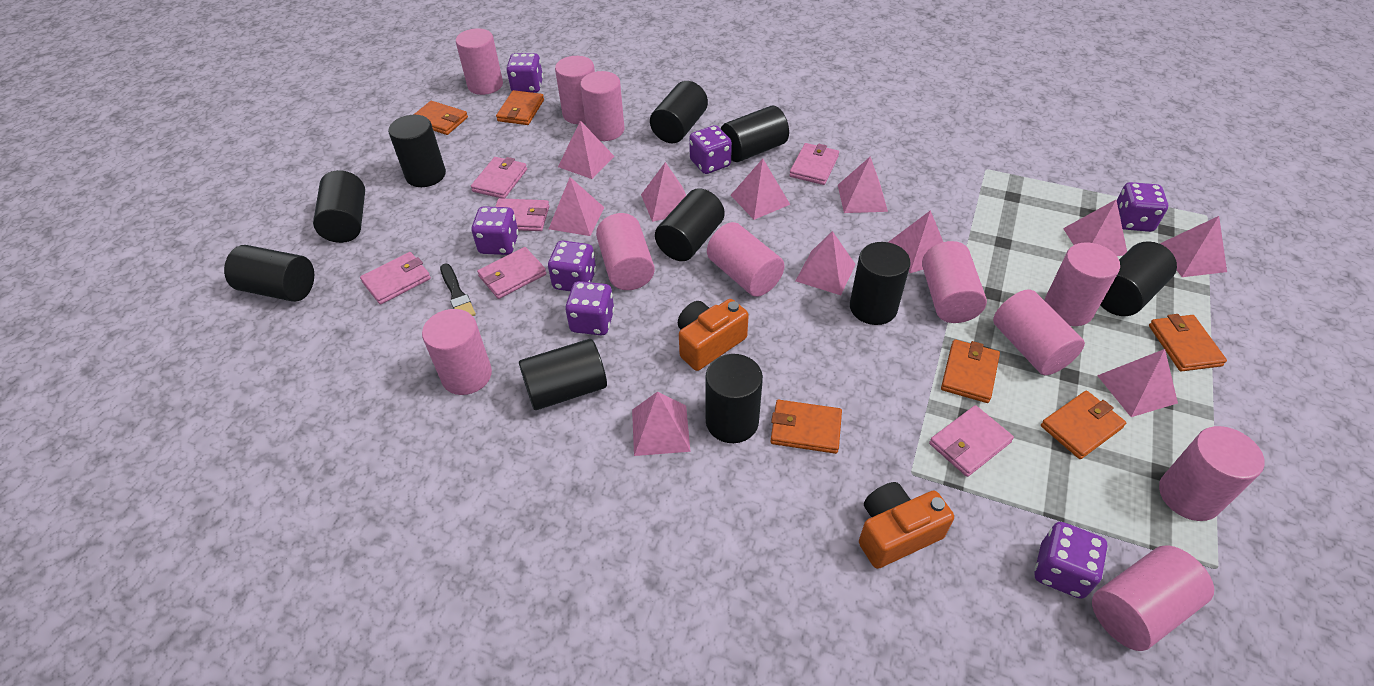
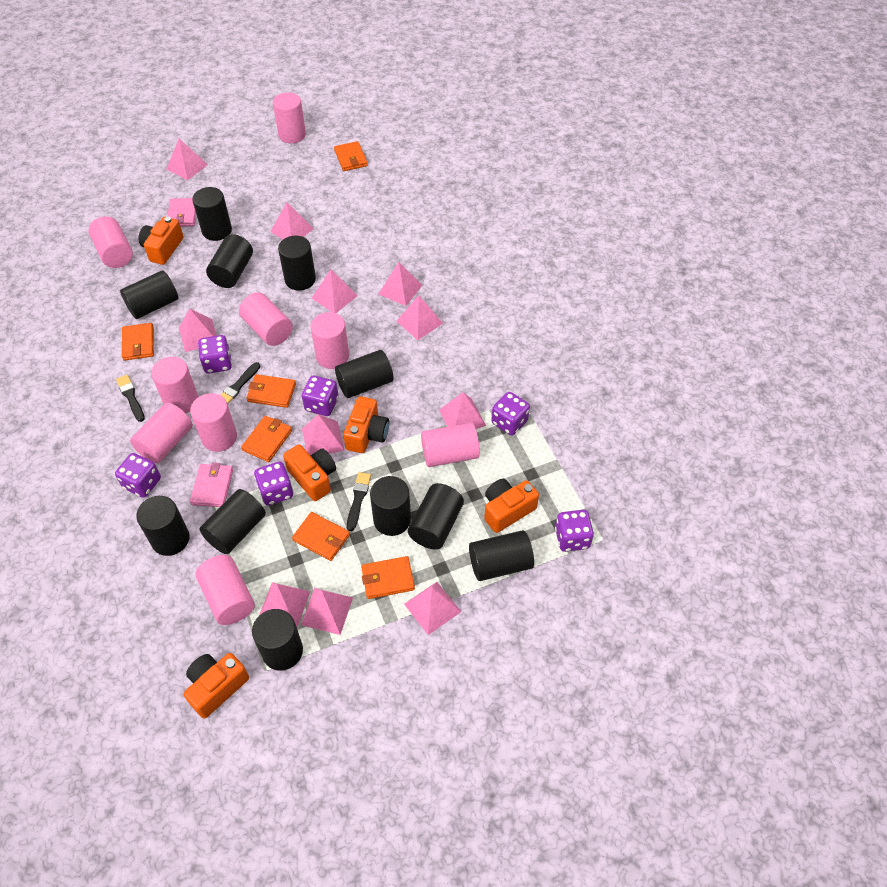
black brush: 1 -> 3
black cylinder: 10 -> 11
orange camera: 2 -> 5
pink cylinder: 11 -> 9
pink wallet: 6 -> 2
purple dice: 7 -> 6

